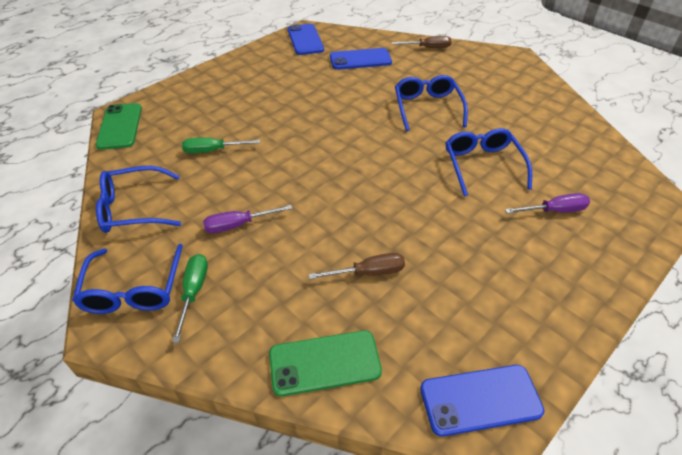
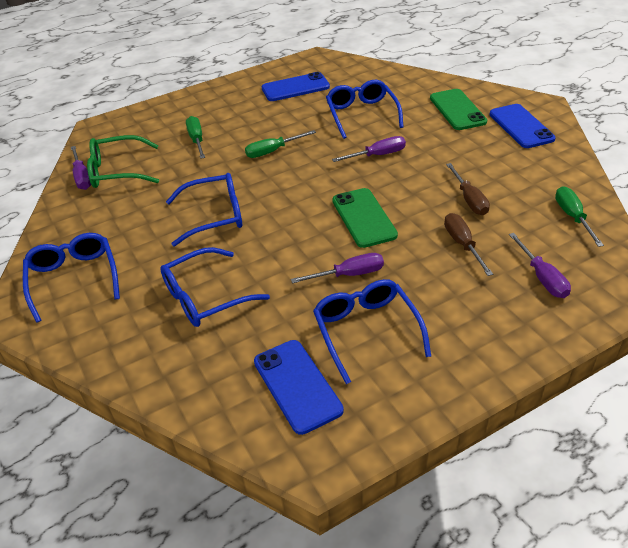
blue glasses: 4 -> 5
green glasses: 0 -> 1
green screwdriver: 2 -> 3
purple screwdriver: 2 -> 4

